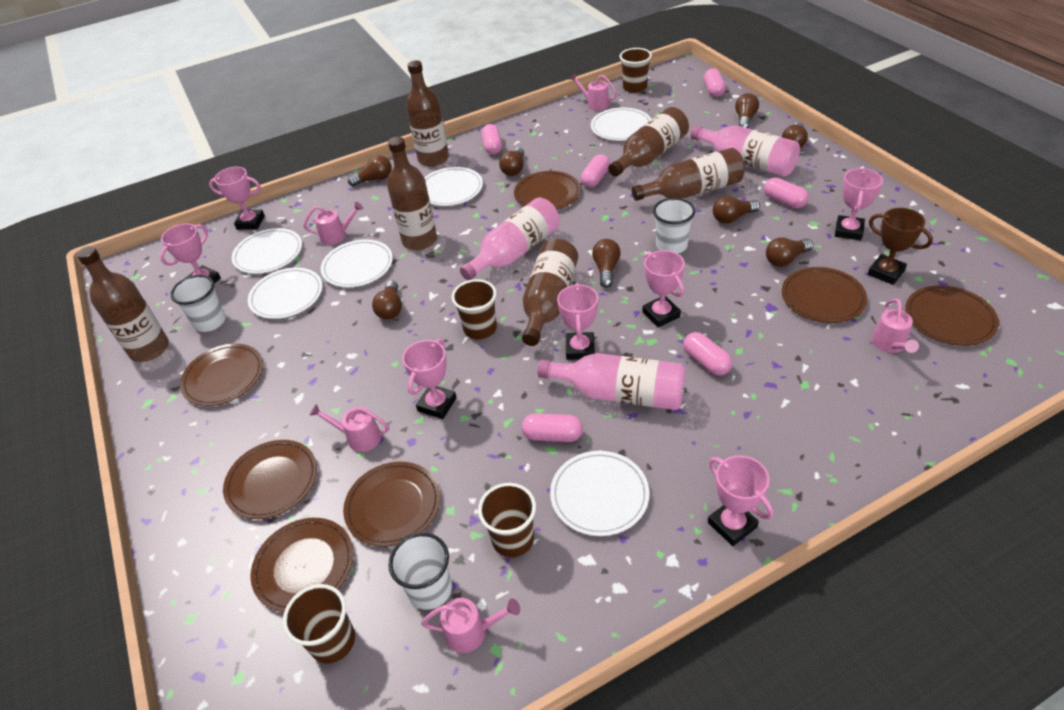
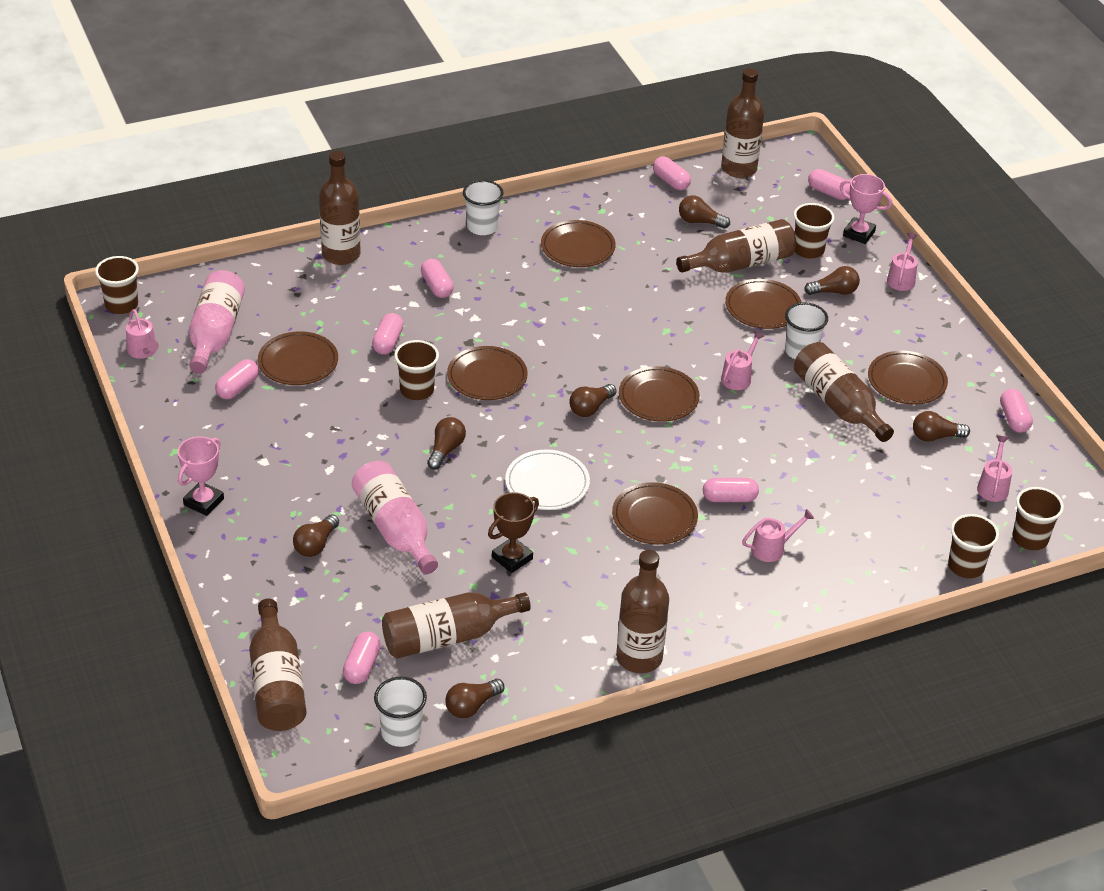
brown bottle: 6 -> 7
brown cup: 4 -> 5
brown light bulb: 8 -> 7
pink bottle: 3 -> 2
pink capsule: 6 -> 8
pink trophy: 7 -> 2
white plate: 6 -> 1

